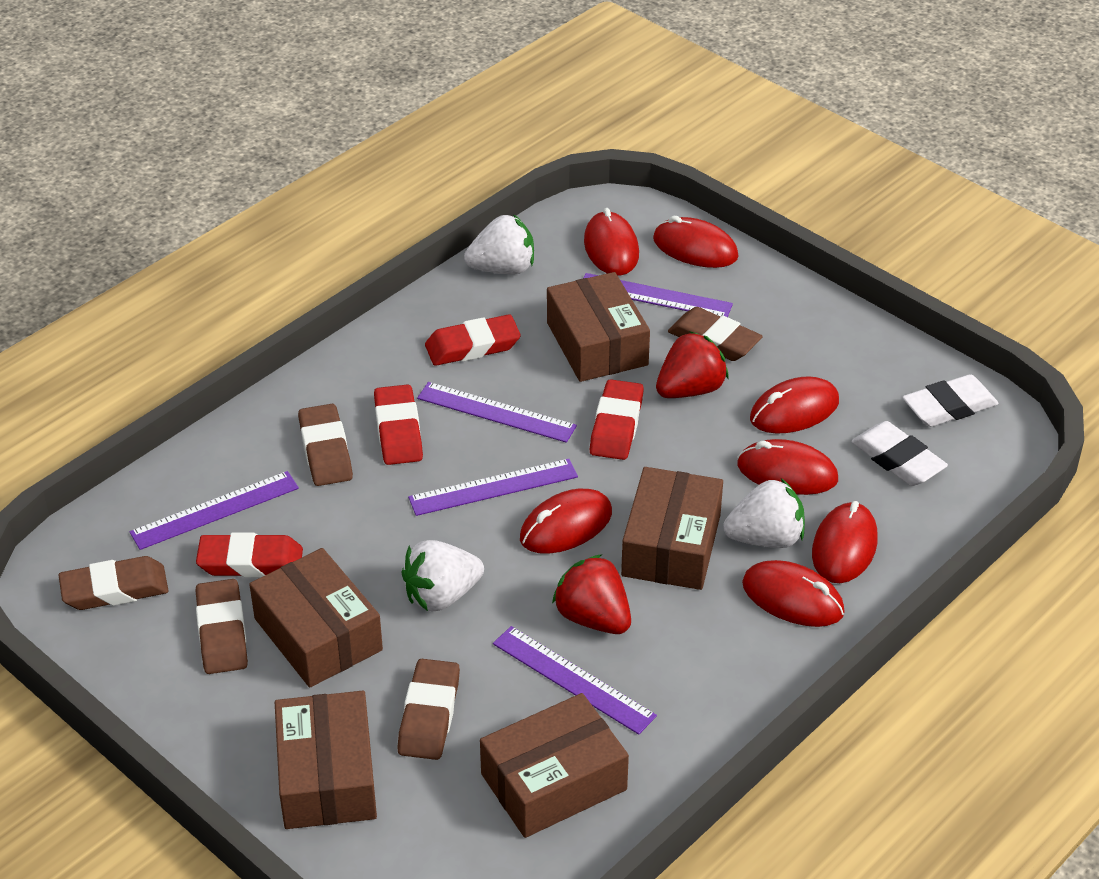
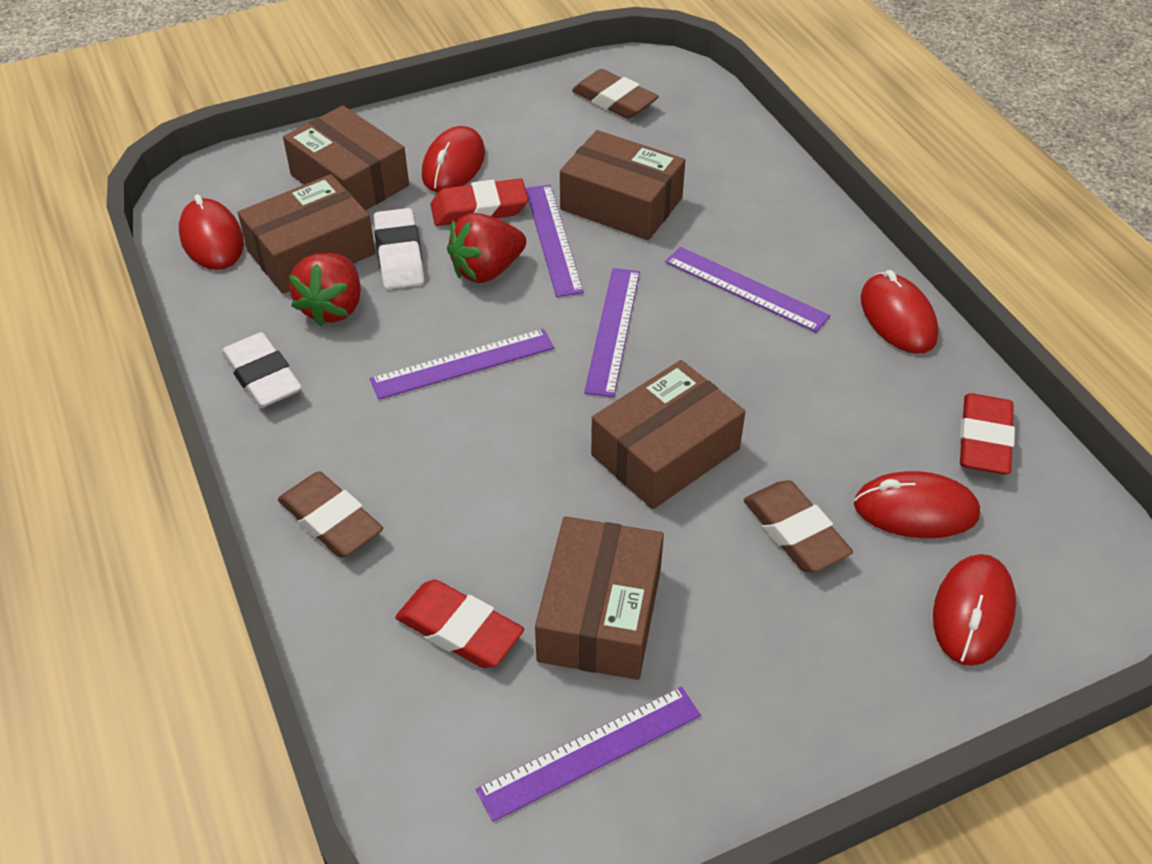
brown eraser: 5 -> 3
red eraser: 4 -> 3
red mouse: 7 -> 5
white strawberry: 3 -> 0

